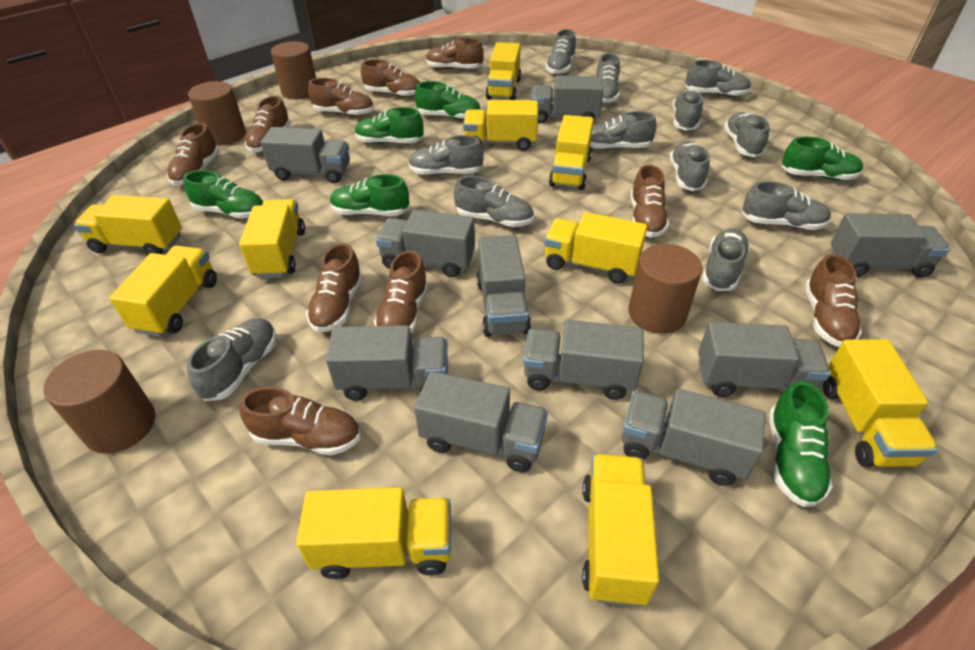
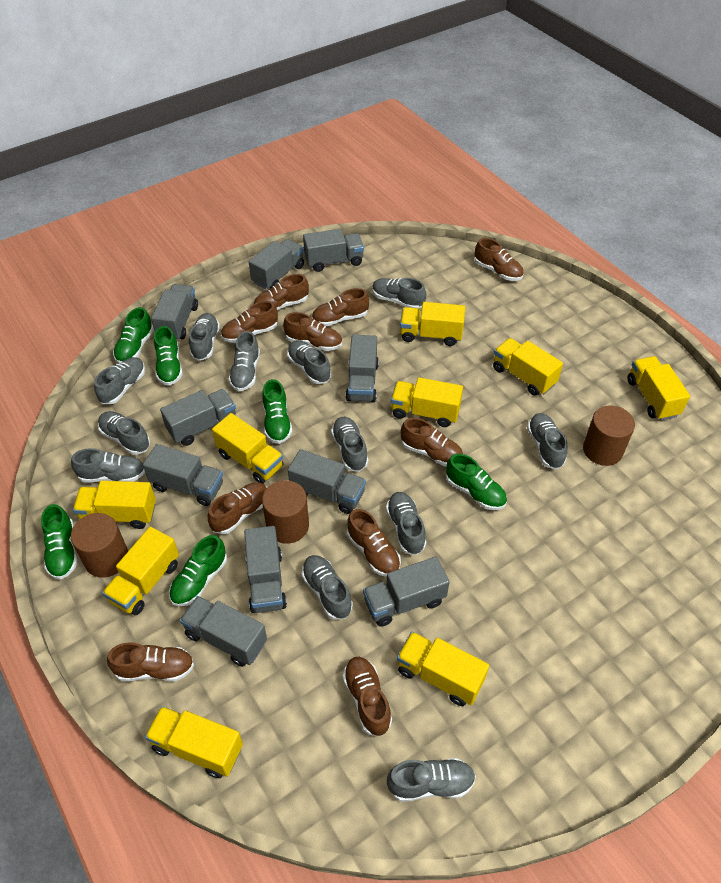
brown cylinder: 4 -> 3
yellow truck: 10 -> 9

